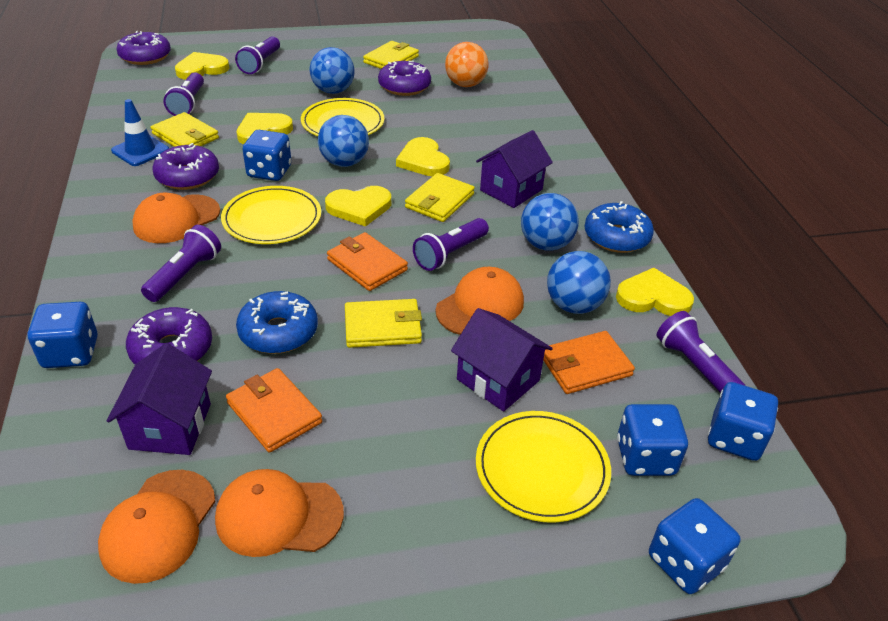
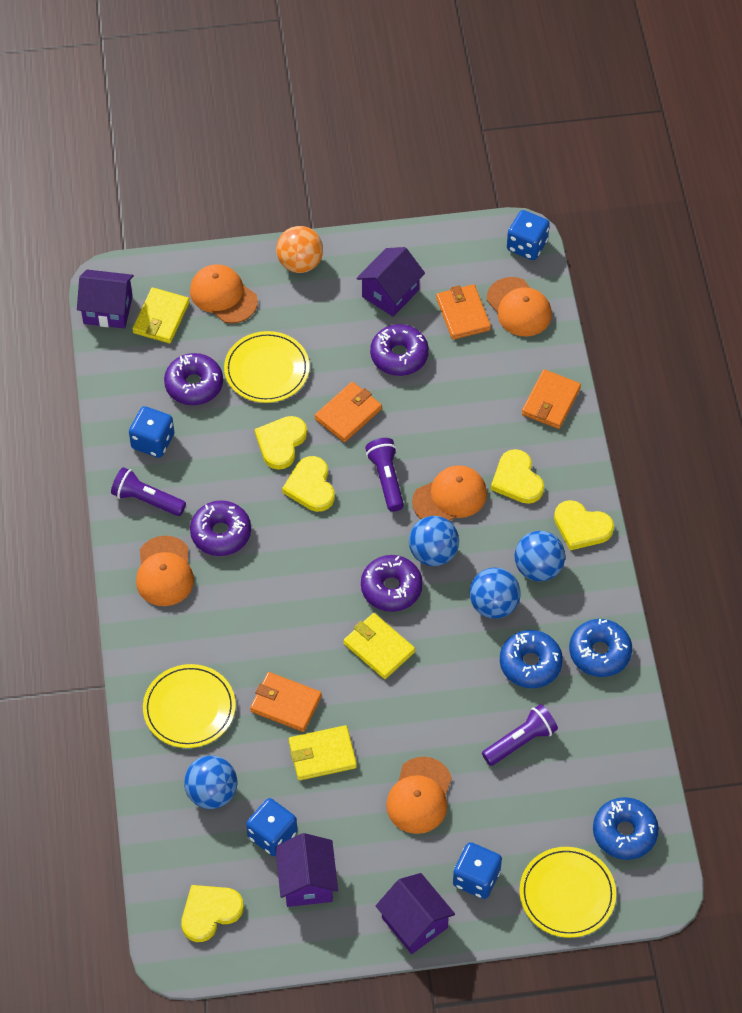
blue dice: 5 -> 4
blue donut: 2 -> 3
blue traffic cone: 1 -> 0
orange cap: 4 -> 5
orange wallet: 3 -> 4
purple flashlight: 5 -> 3
purple house: 3 -> 4
yellow wallet: 4 -> 3

